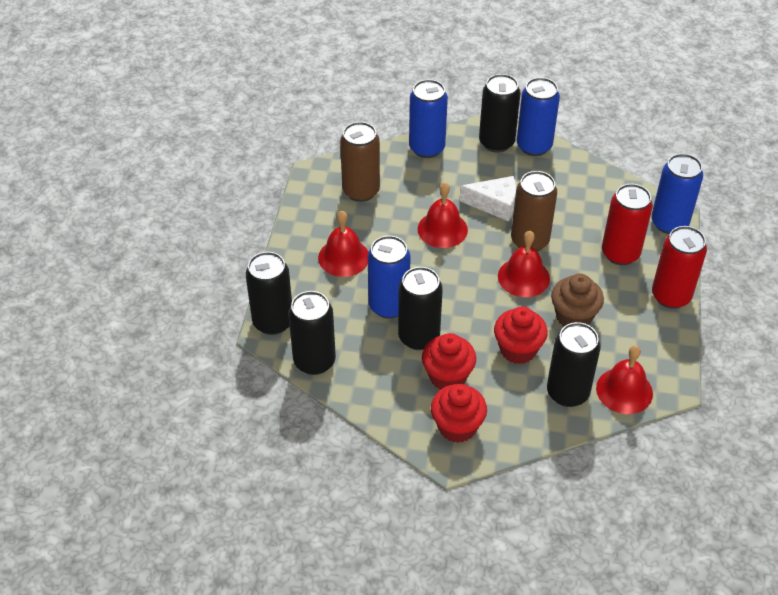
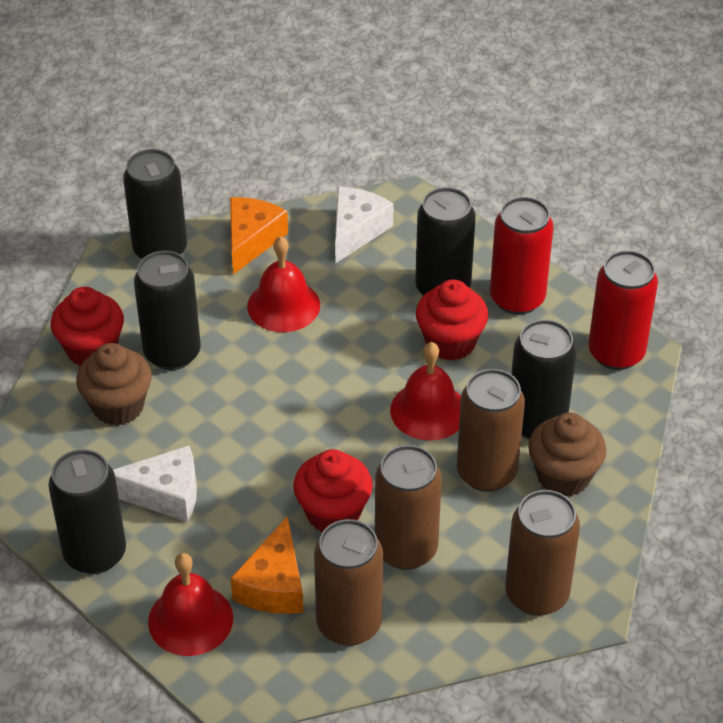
blue can: 4 -> 0
brown can: 2 -> 4
brown cupcake: 1 -> 2
orange cheese: 0 -> 2
red bell: 4 -> 3
white cheese: 1 -> 2

